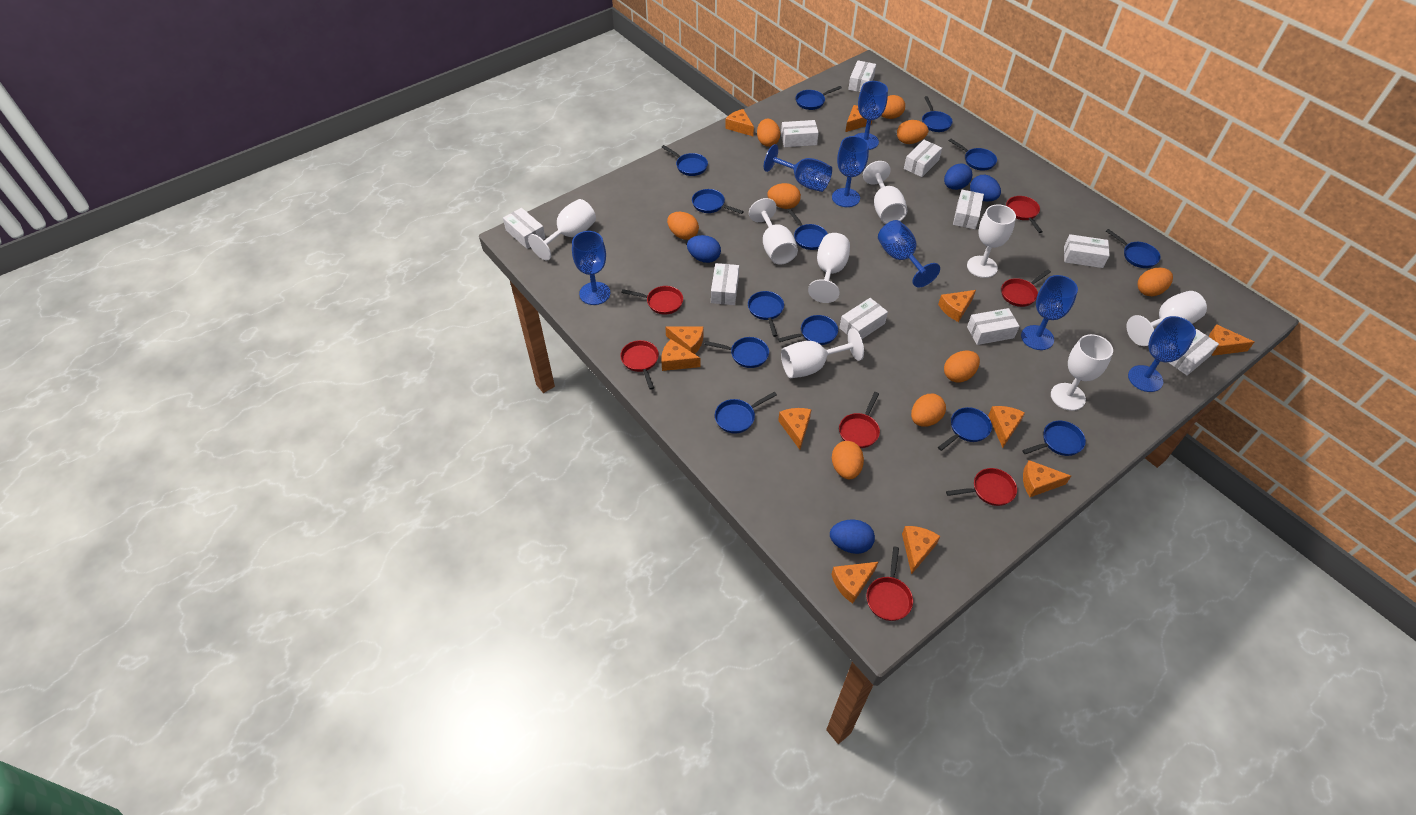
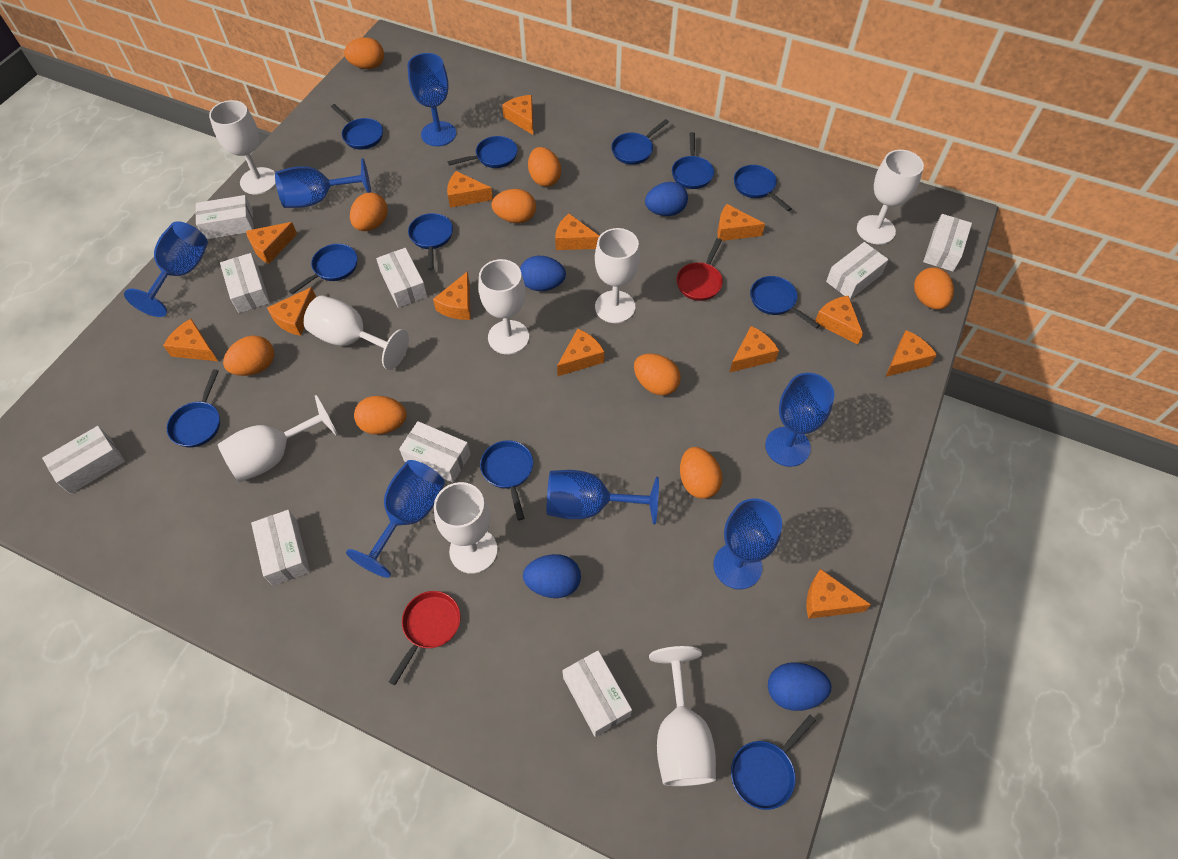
blue pan: 13 -> 11
orange cheese: 11 -> 13
red pan: 7 -> 2
white box: 10 -> 9

